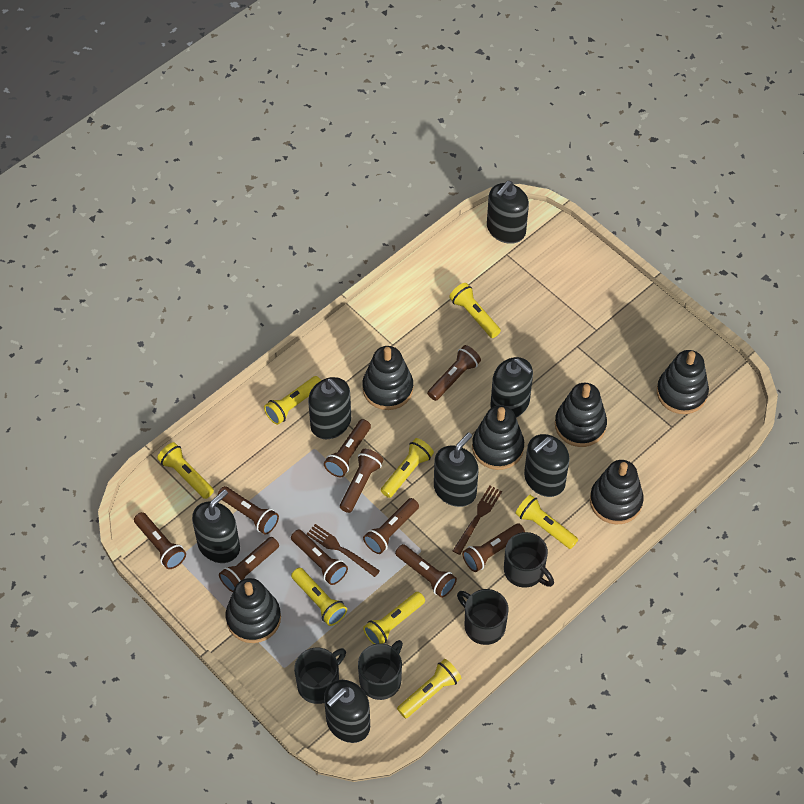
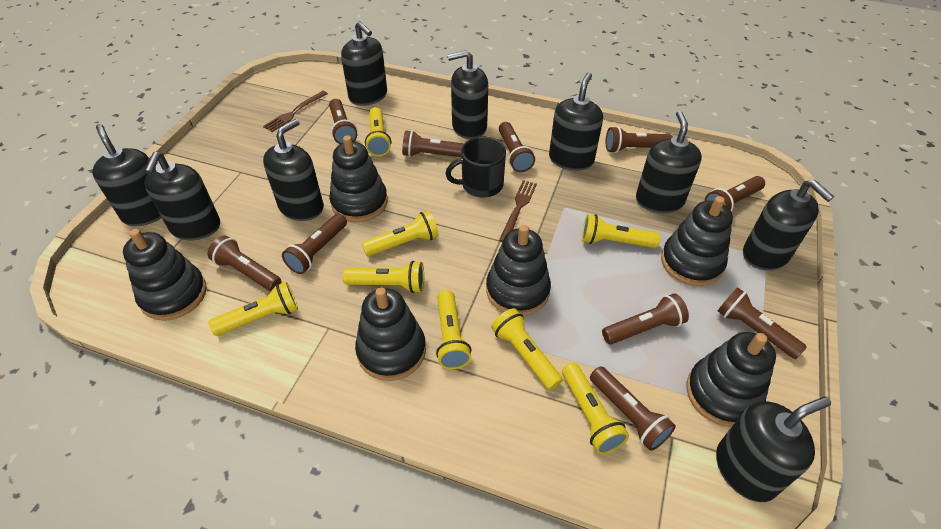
black mug: 4 -> 1
black soap dispenser: 7 -> 9

